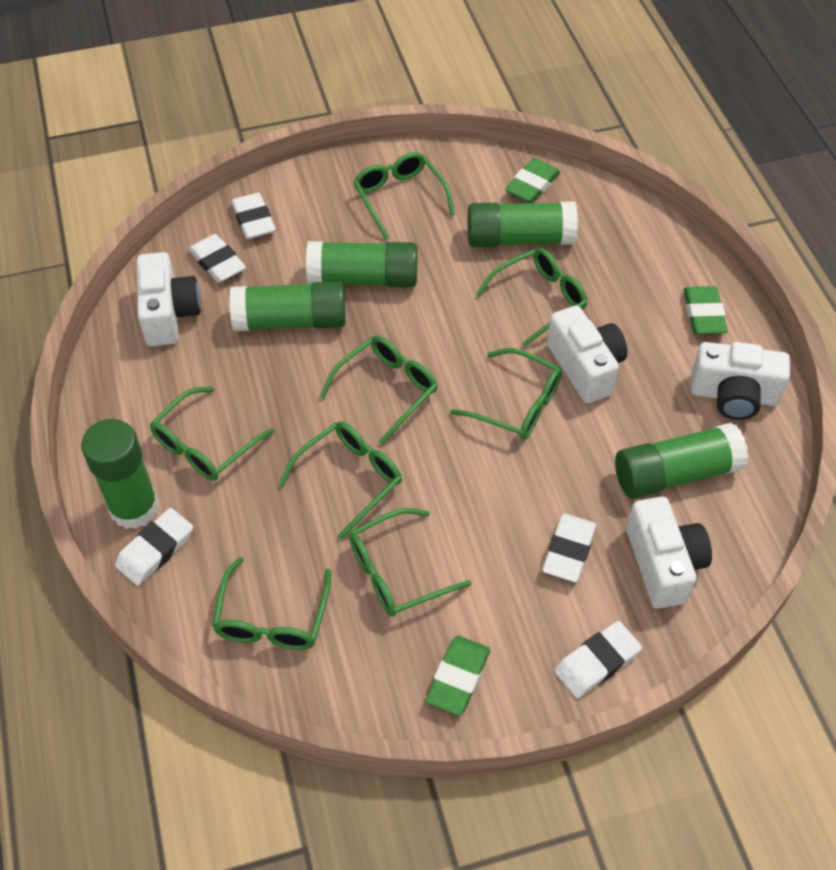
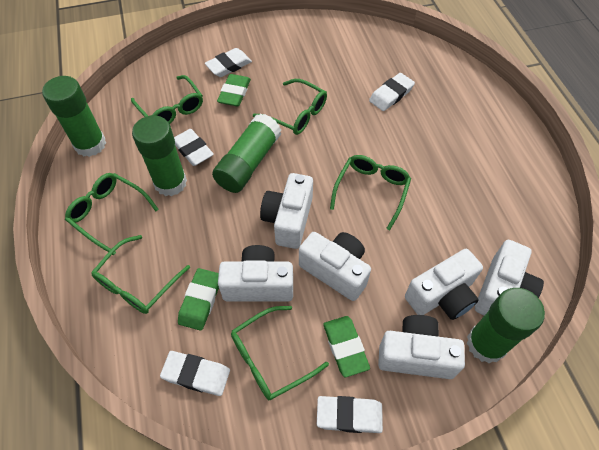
green glasses: 8 -> 6
green glue stick: 5 -> 4
white camera: 4 -> 6

